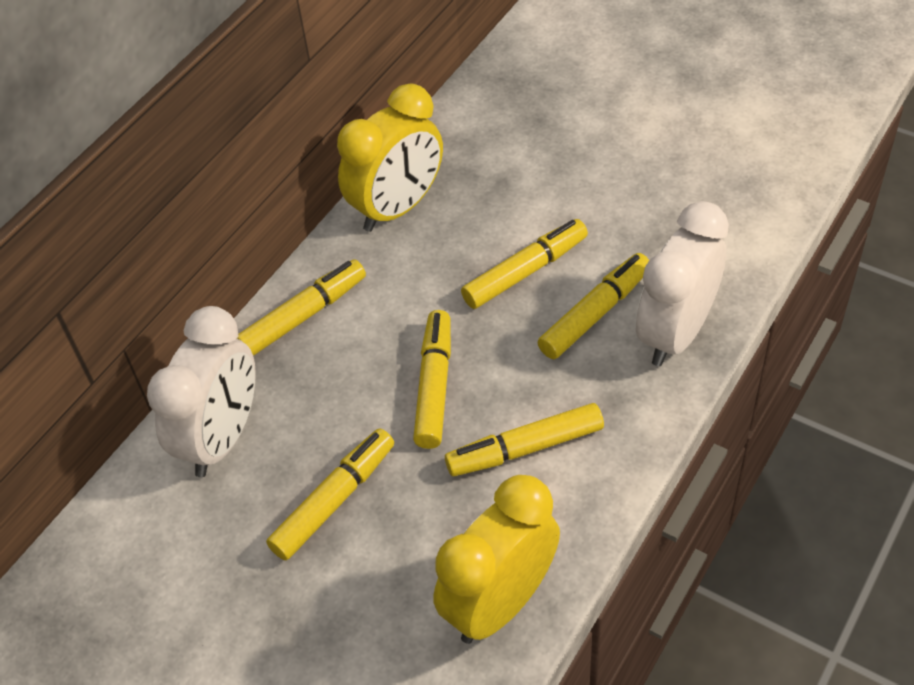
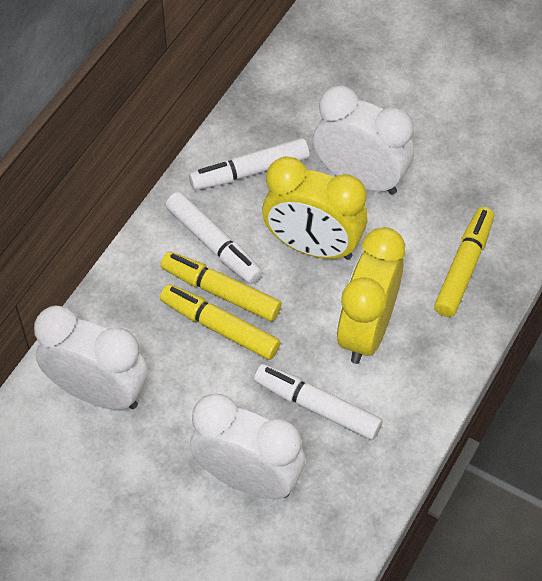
white clock: 2 -> 3
white marker: 0 -> 3
yellow marker: 6 -> 3

